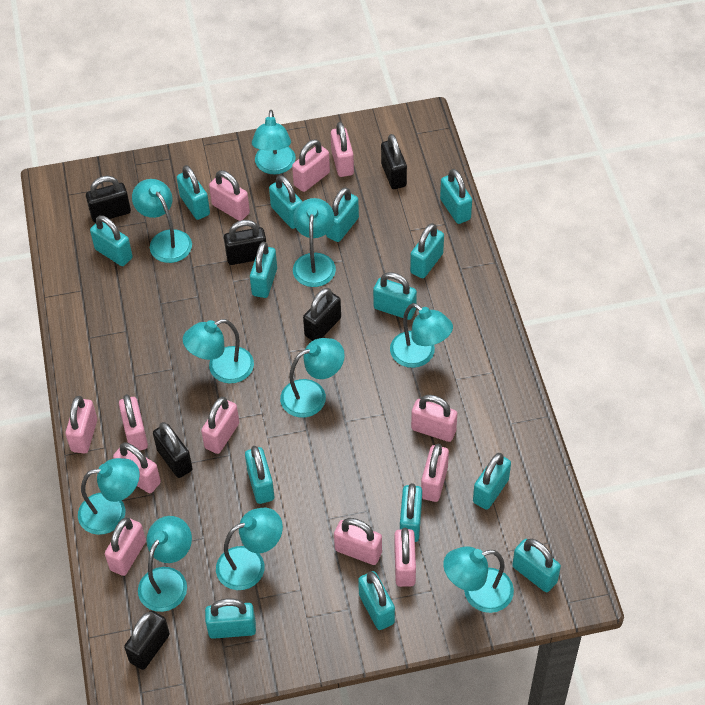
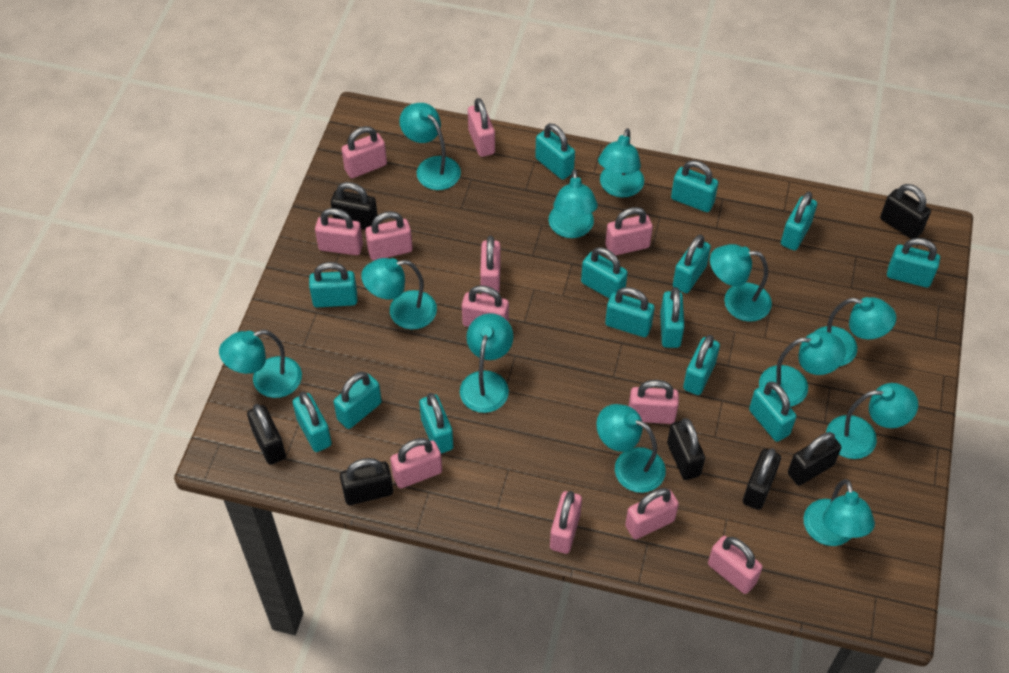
black padlock: 6 -> 7
turquoise lamp: 10 -> 12

